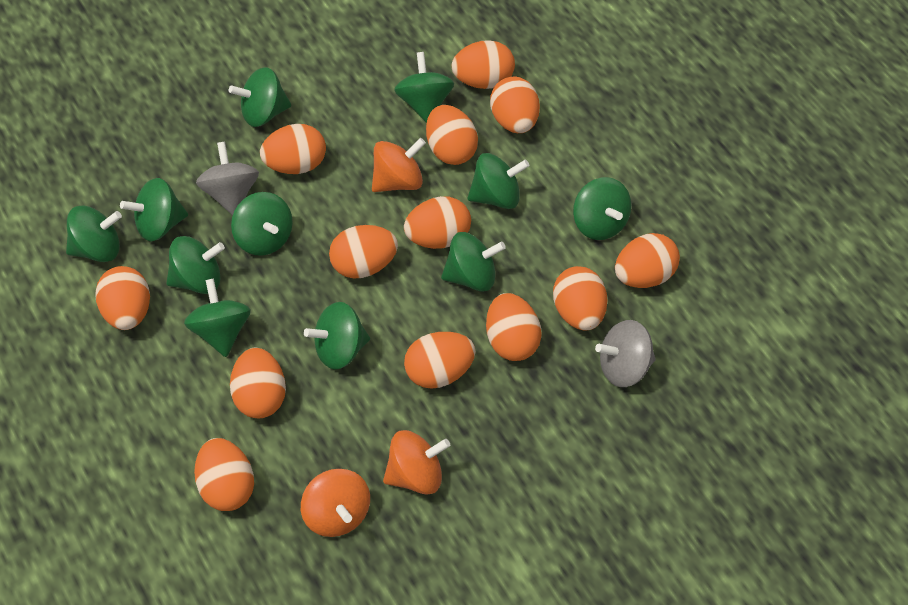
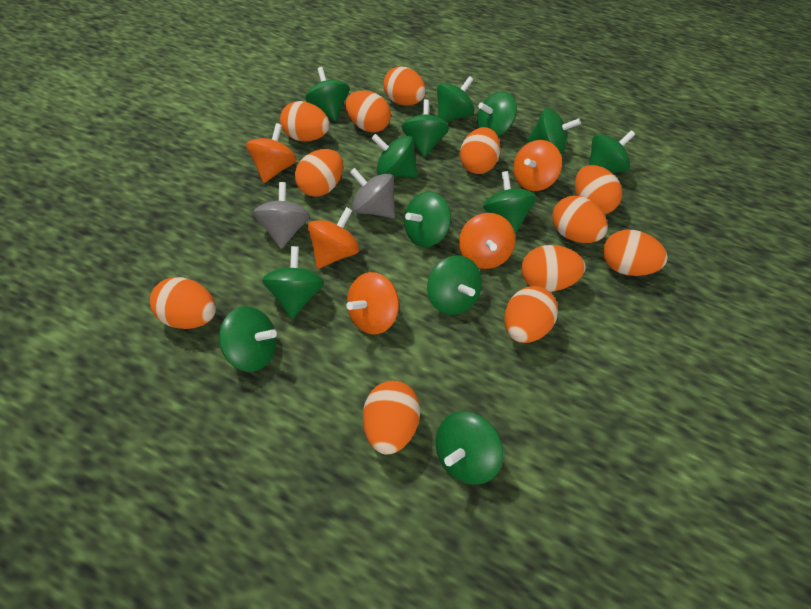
green spinning top: 11 -> 13
orange egg: 13 -> 12
orange spinning top: 3 -> 5

